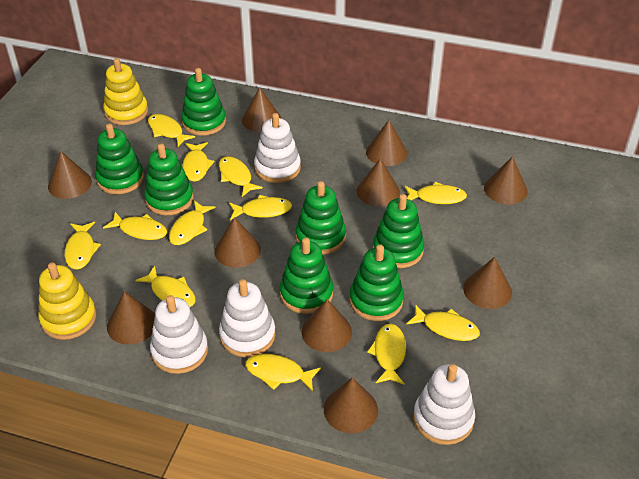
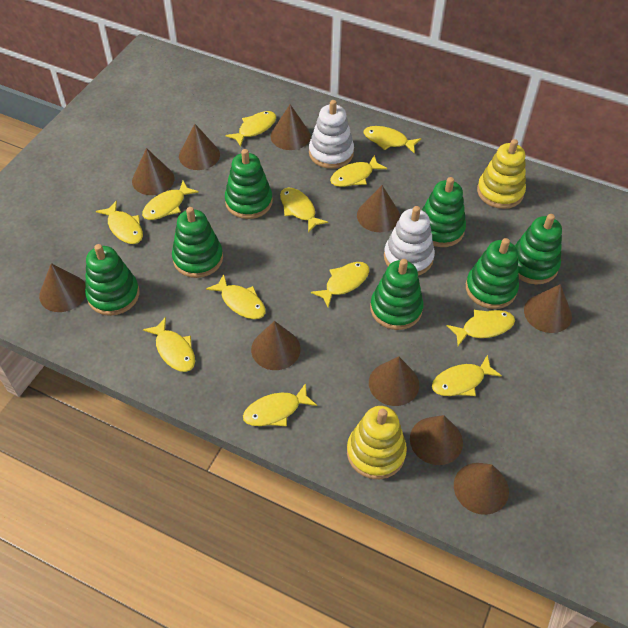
white stacking toy: 4 -> 2

